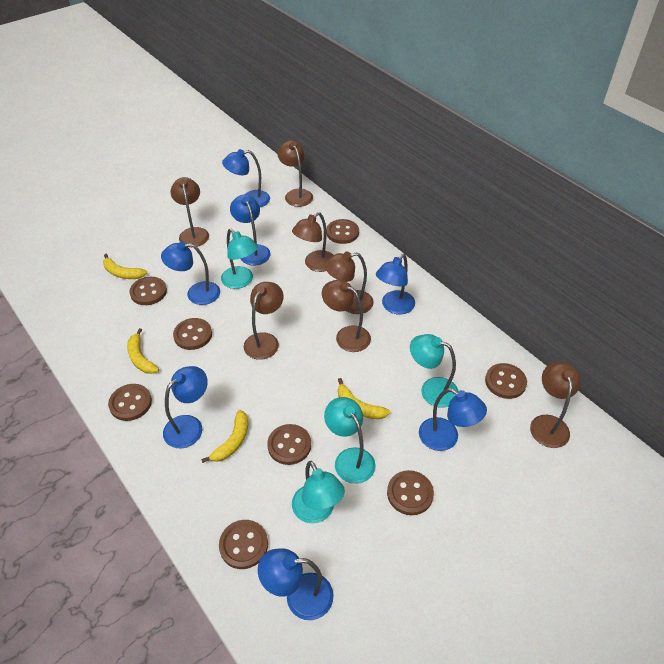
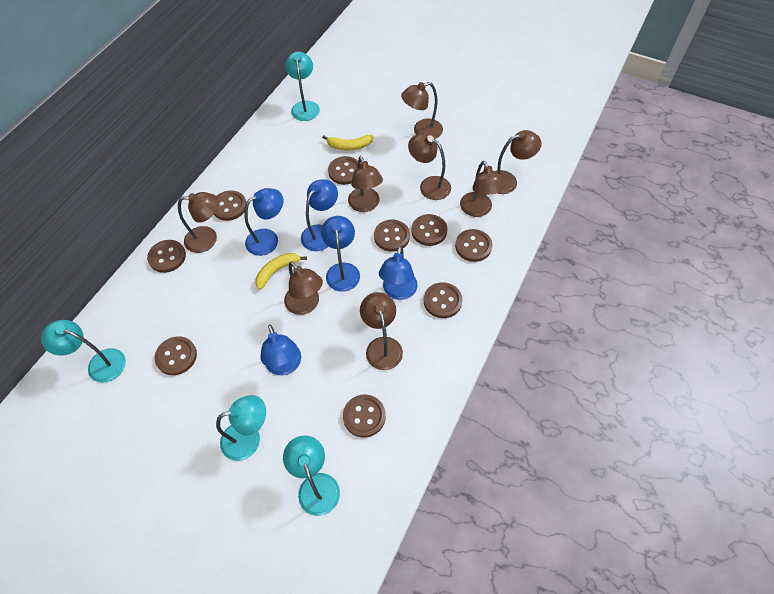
blue lamp: 7 -> 5
brown button: 8 -> 9
brown lamp: 7 -> 8
yellow banana: 4 -> 2

